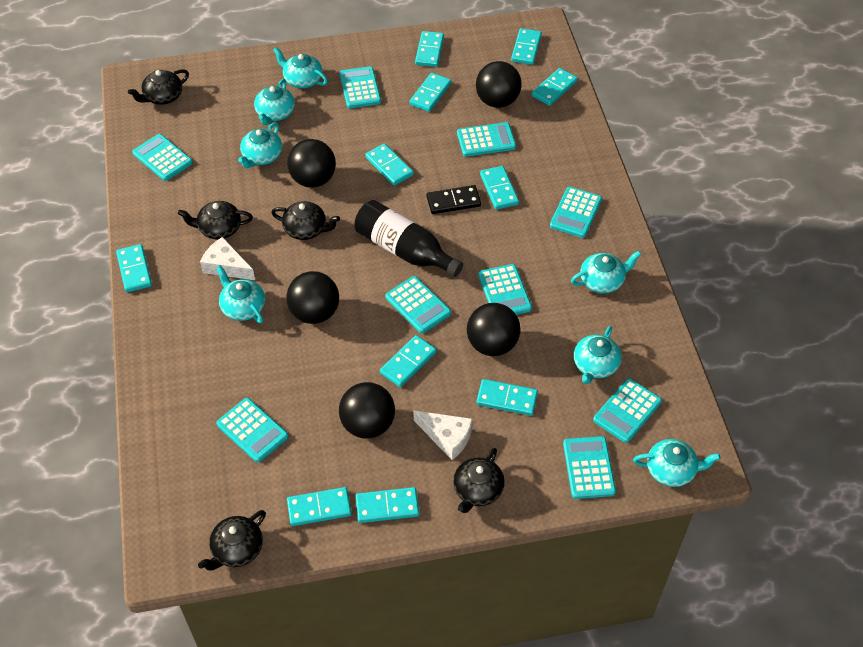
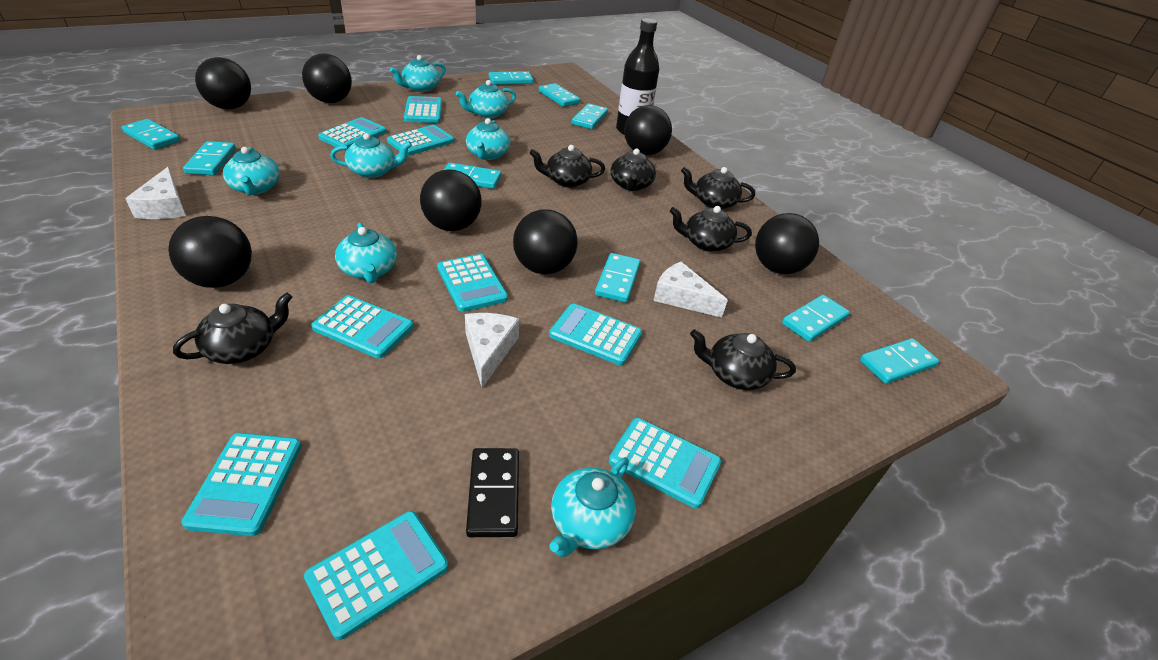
black ball: 5 -> 7
black teapot: 5 -> 6
turquoise domino: 11 -> 9
white cheese: 2 -> 3

